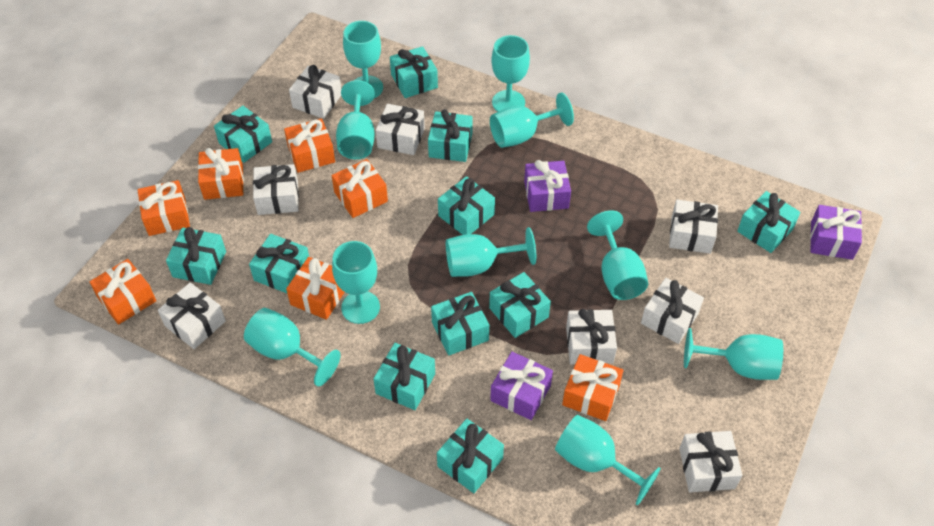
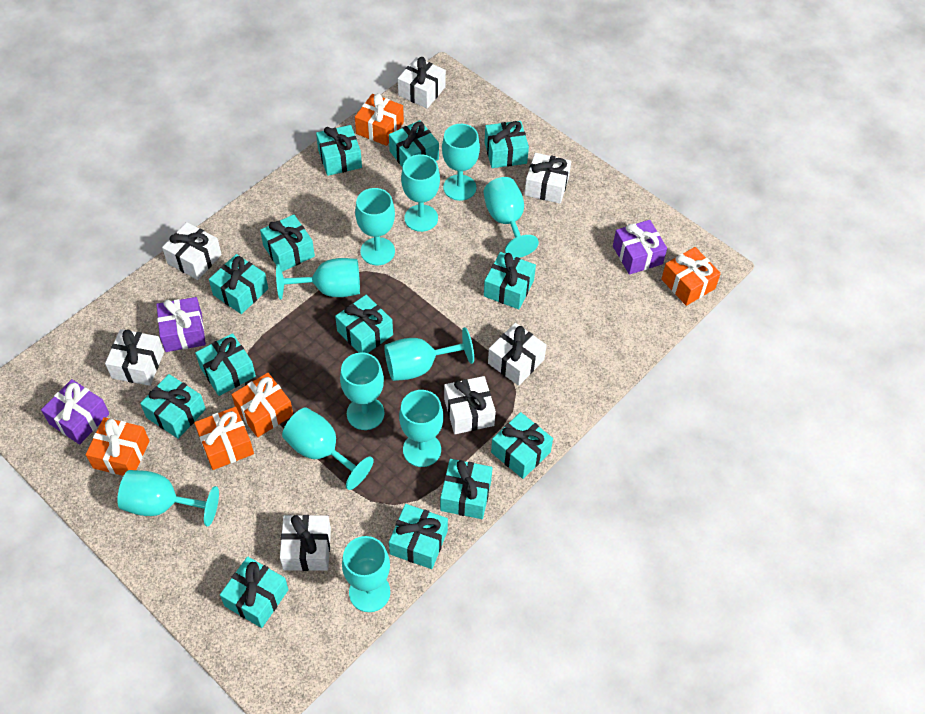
orange gift: 7 -> 5
turquoise gift: 11 -> 13
turquoise goblet: 10 -> 11
white gift: 8 -> 7

